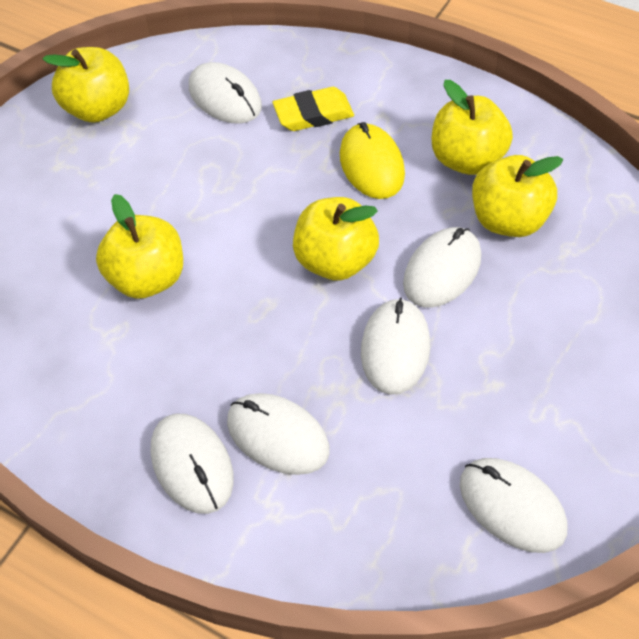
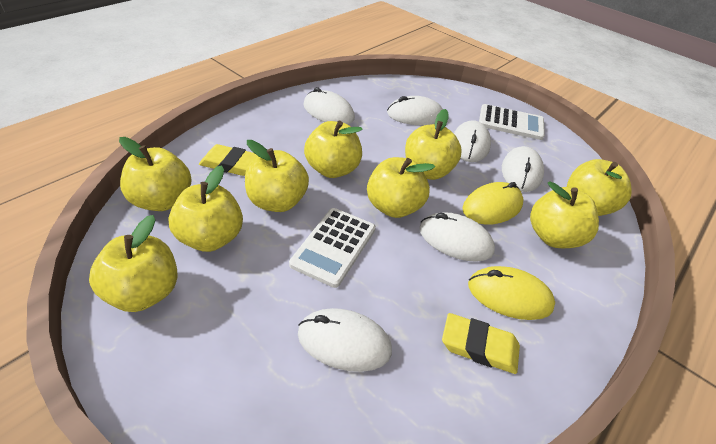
white calculator: 0 -> 2
yellow apple: 5 -> 9
yellow eraser: 1 -> 2
yellow mouse: 1 -> 2

